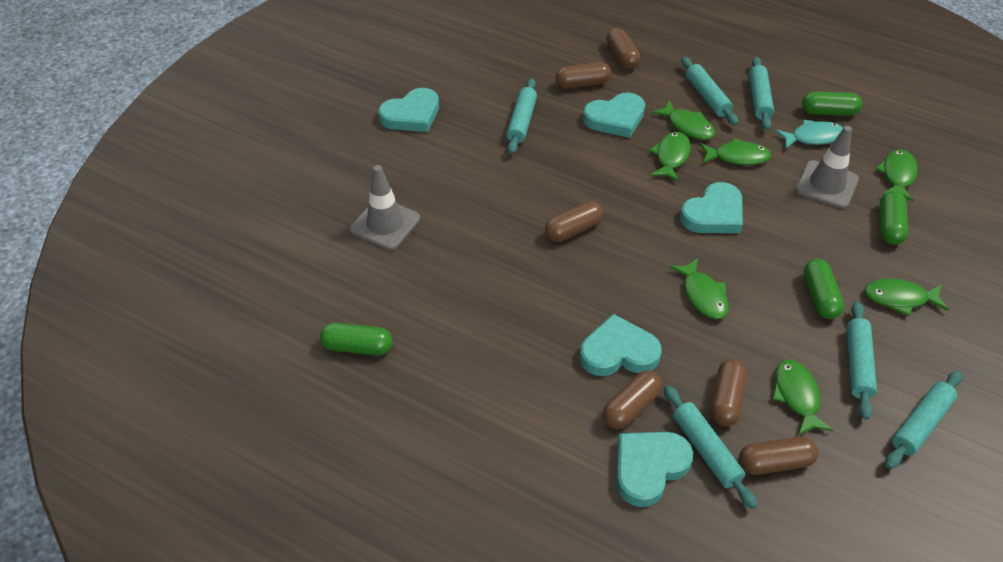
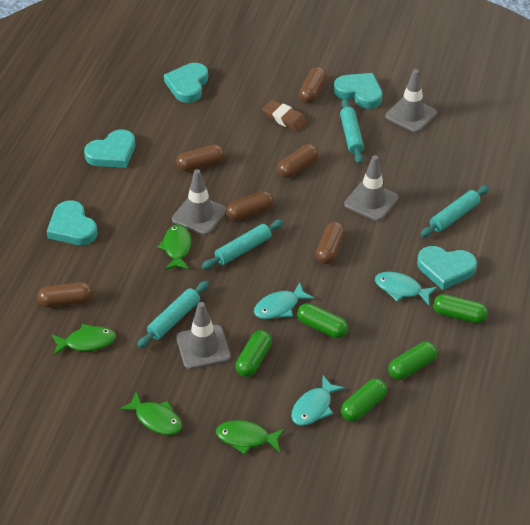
brown eraser: 0 -> 1
green capsule: 4 -> 5
green fish: 7 -> 4
grey traffic cone: 2 -> 4
turquoise fish: 1 -> 3
turquoise rolling pin: 6 -> 4

